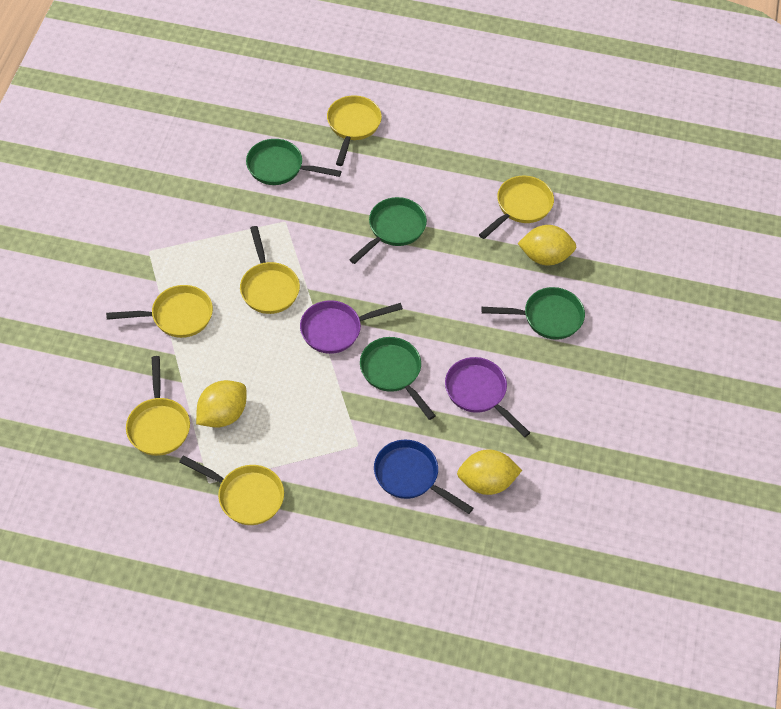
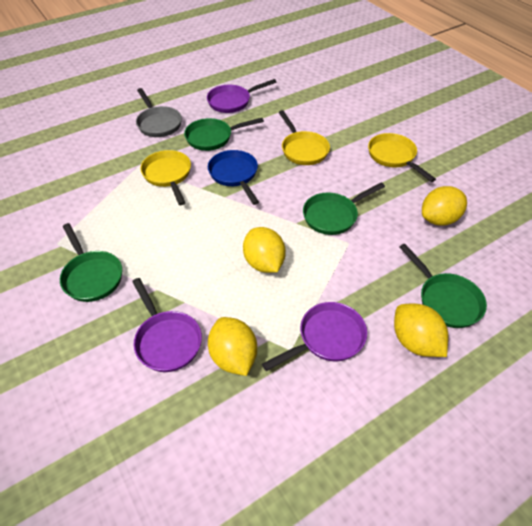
grey pan: 0 -> 1
purple pan: 2 -> 3
yellow lemon: 3 -> 4
yellow pan: 6 -> 3

